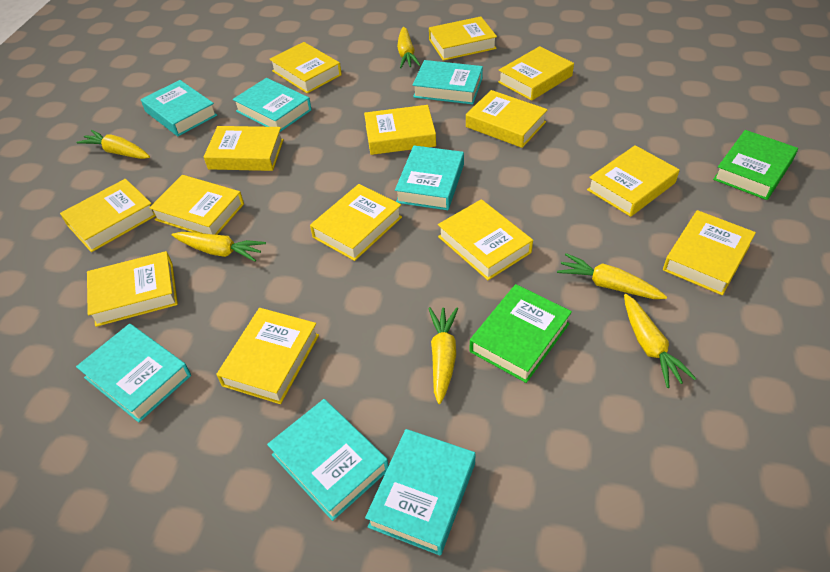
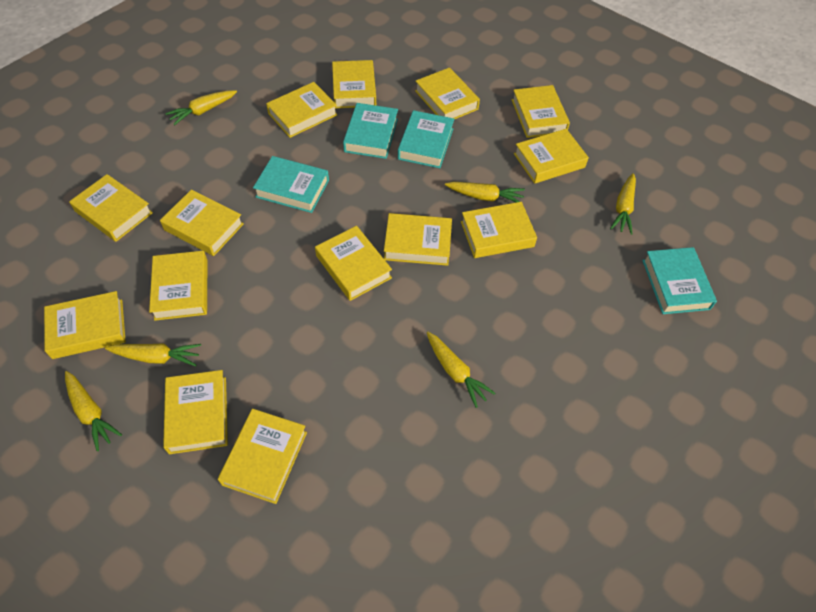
green book: 2 -> 0
turquoise book: 7 -> 4

